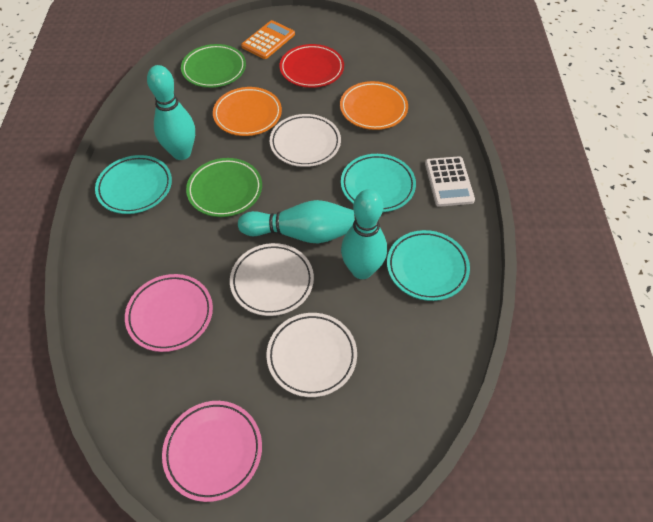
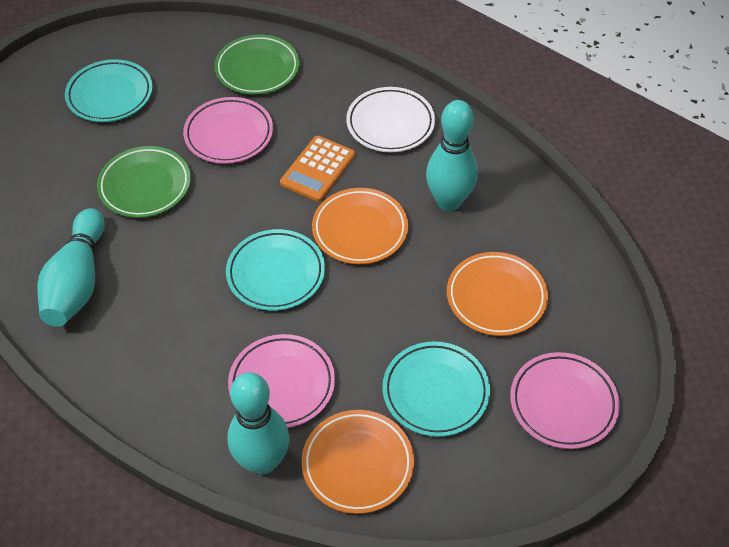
orange plate: 2 -> 3
pink plate: 2 -> 3
red plate: 1 -> 0
white calculator: 1 -> 0
white plate: 3 -> 1

